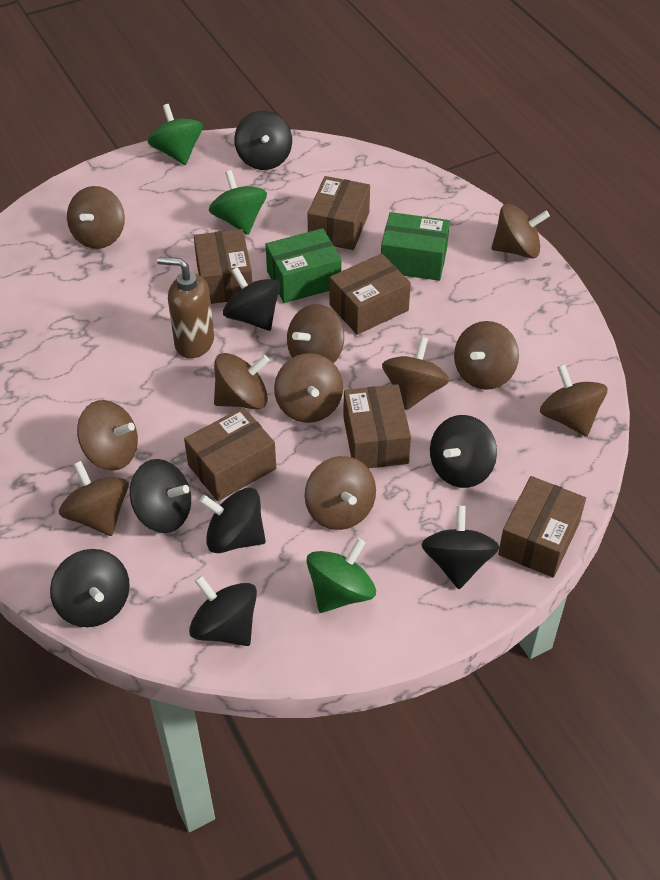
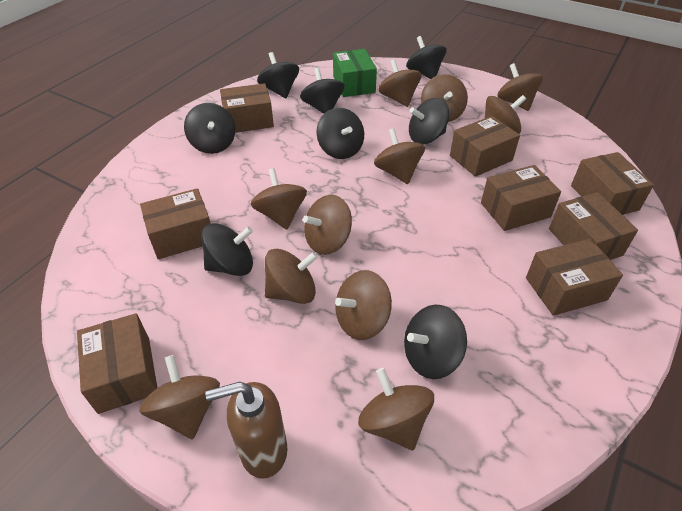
brown box: 6 -> 8
green box: 2 -> 1
green spinning top: 3 -> 0

